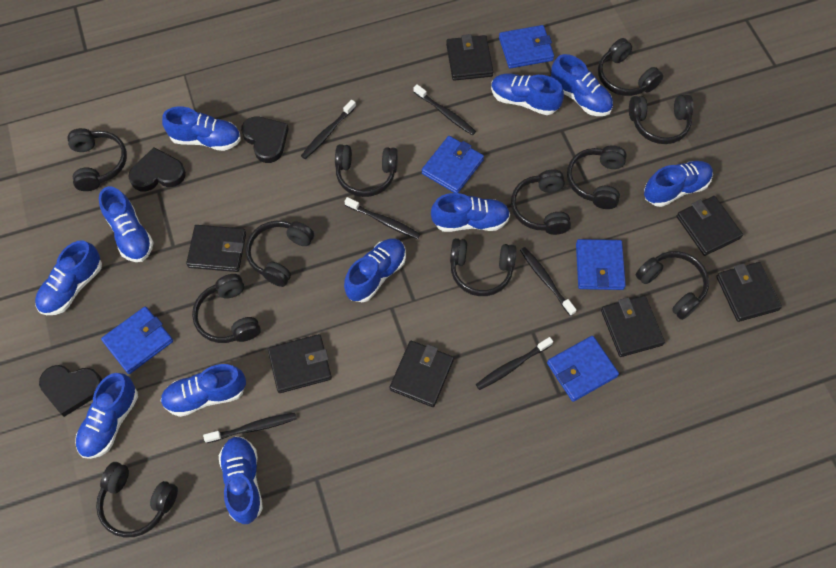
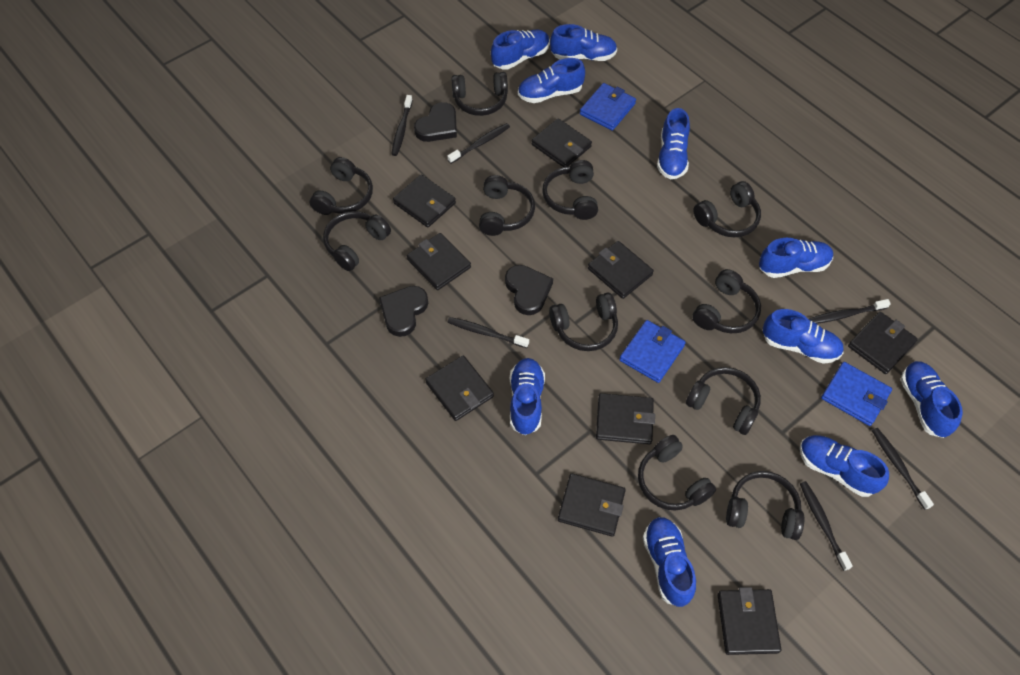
black wallet: 7 -> 9
blue shoe: 11 -> 10
blue wallet: 5 -> 3

